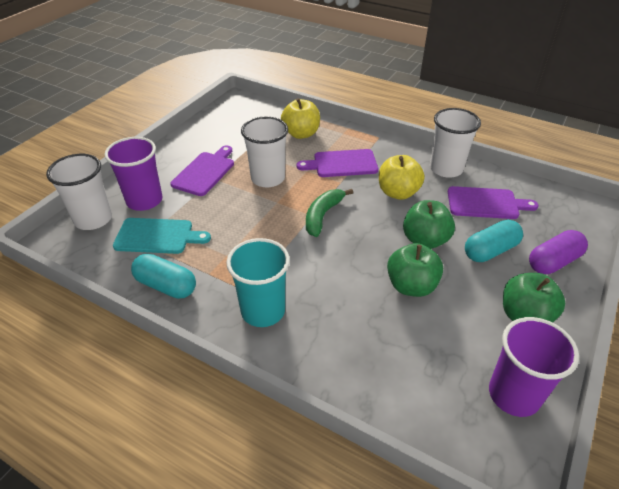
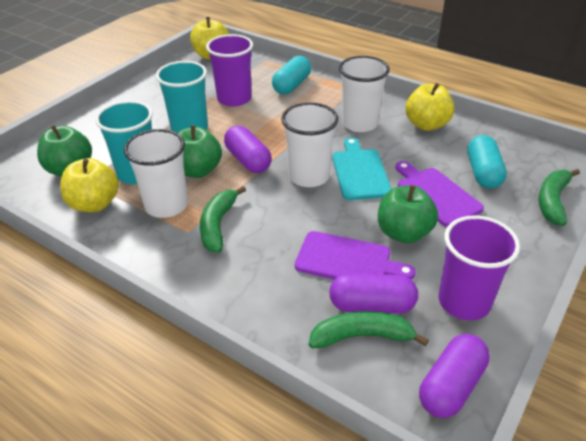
green banana: 1 -> 3
purple capsule: 1 -> 3
purple cutting board: 3 -> 2
turquoise cup: 1 -> 2
yellow apple: 2 -> 3

